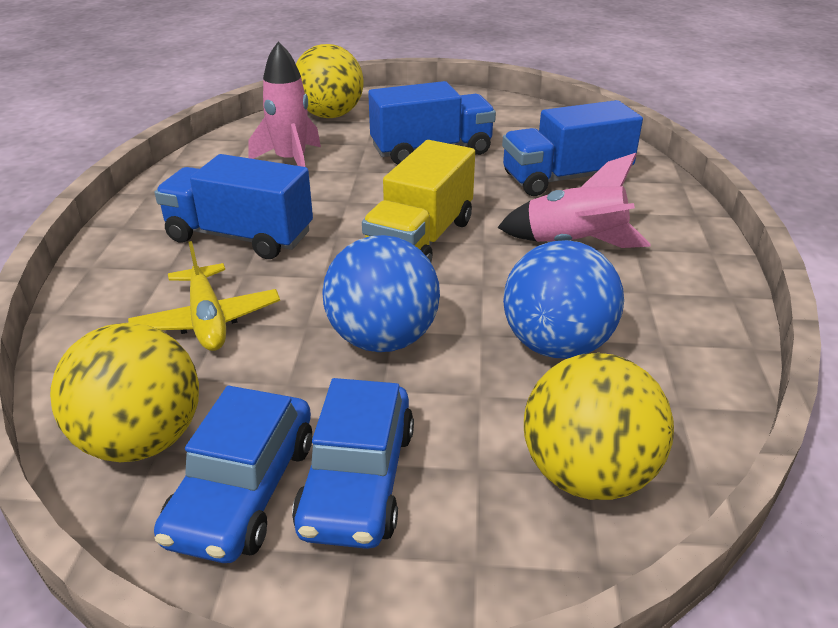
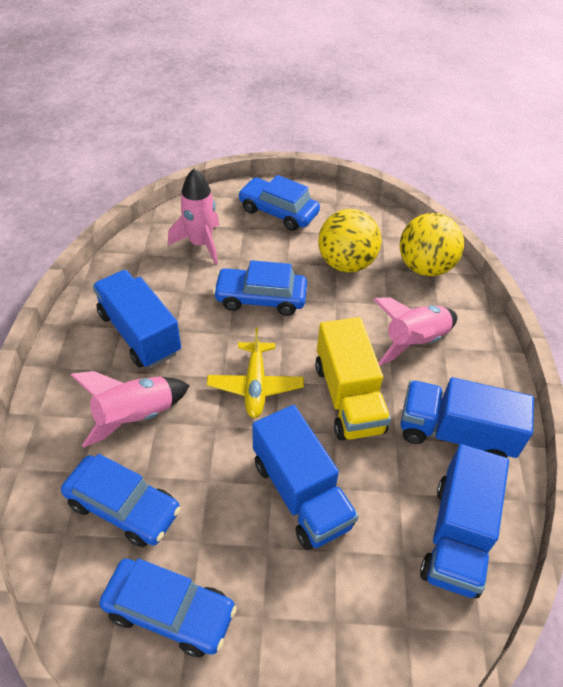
blue ball: 2 -> 0
blue car: 2 -> 4
blue truck: 3 -> 4
pink rocket: 2 -> 3
yellow ball: 3 -> 2

